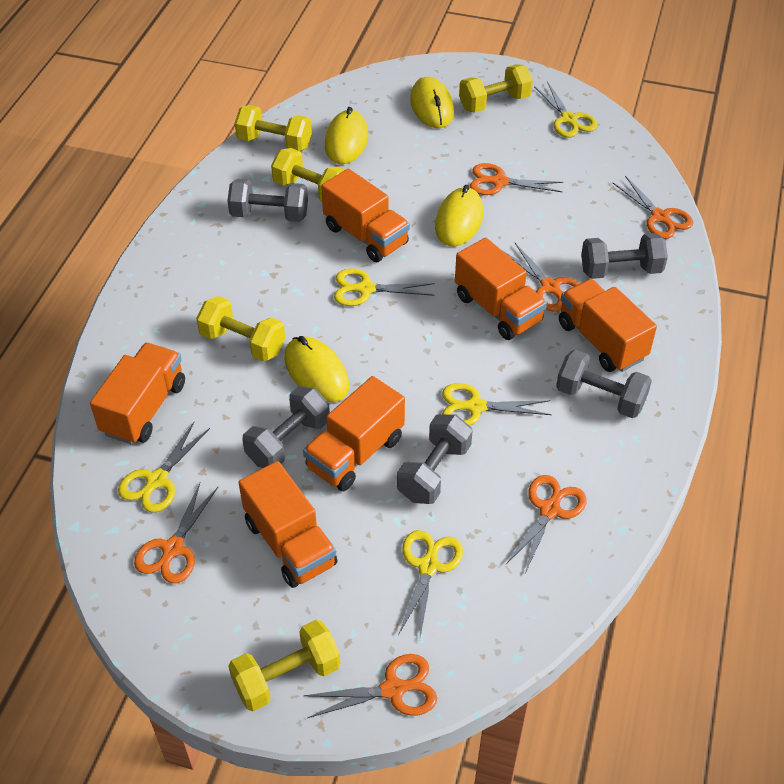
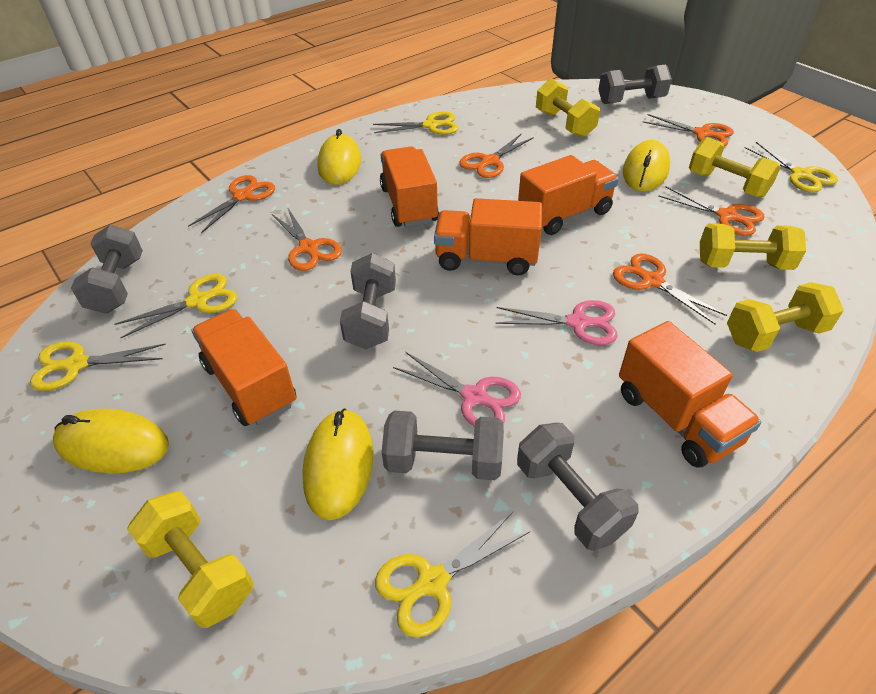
orange truck: 6 -> 5
pink scissors: 0 -> 2

